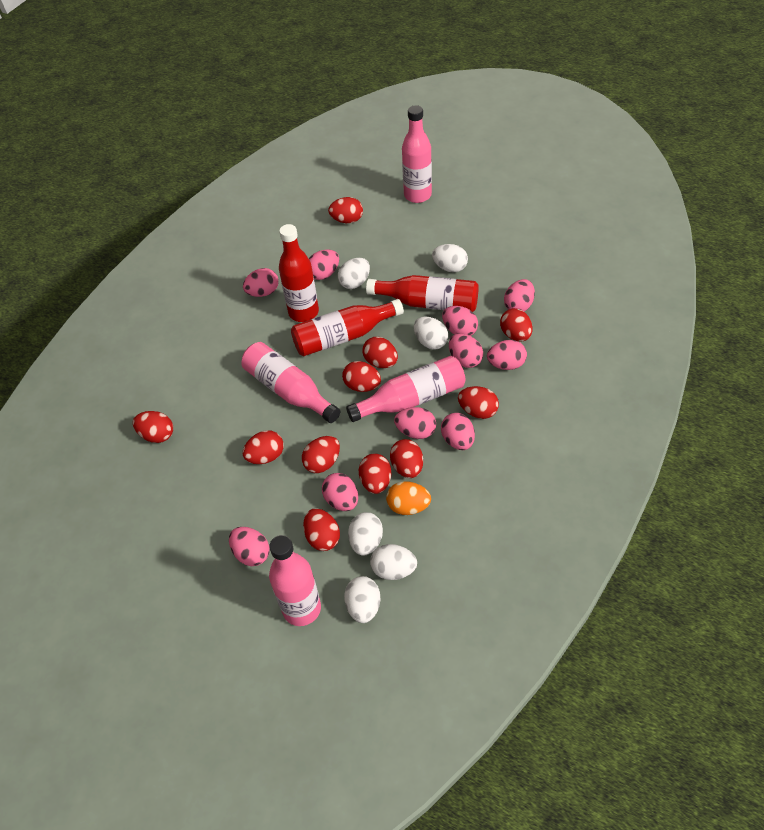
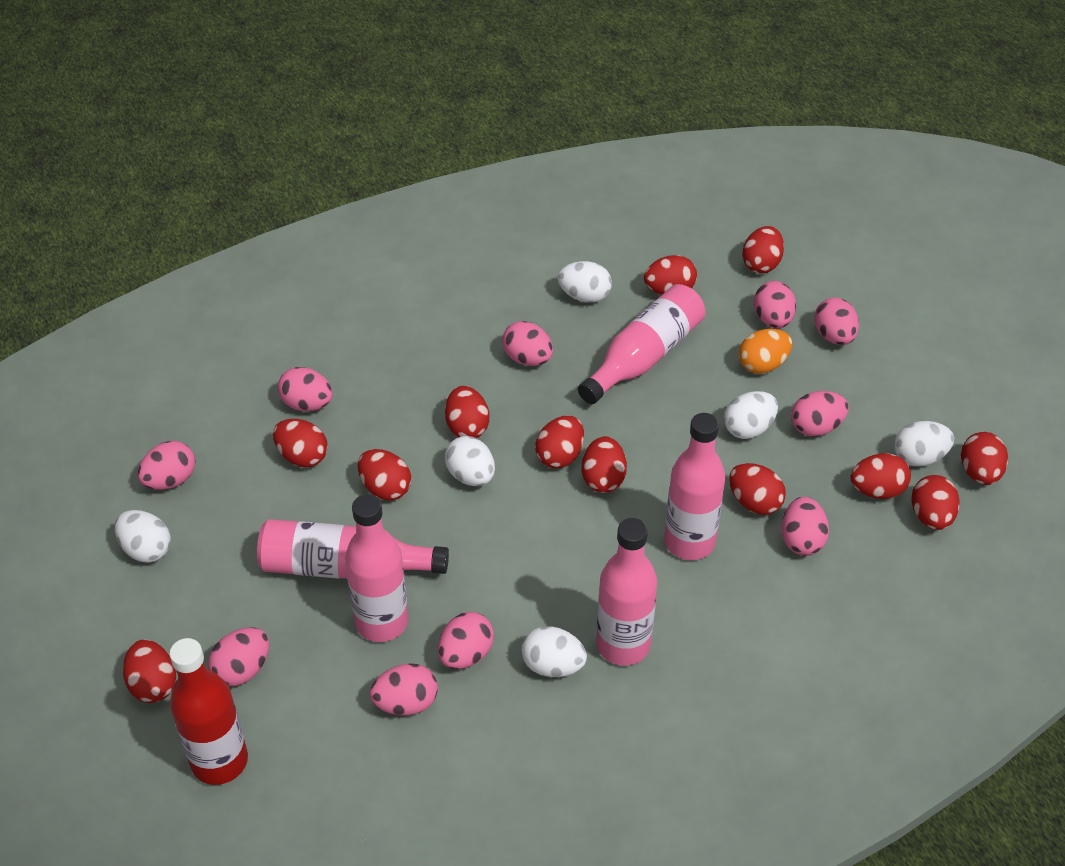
pink bottle: 4 -> 5
red bottle: 3 -> 1
red egg: 11 -> 12

